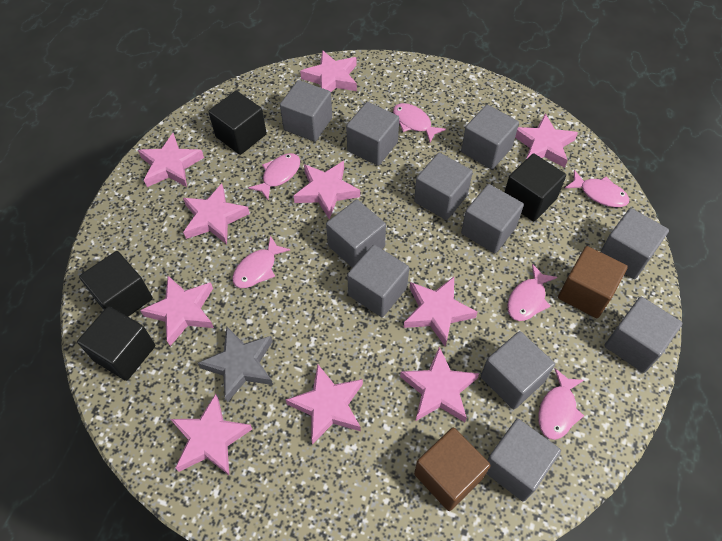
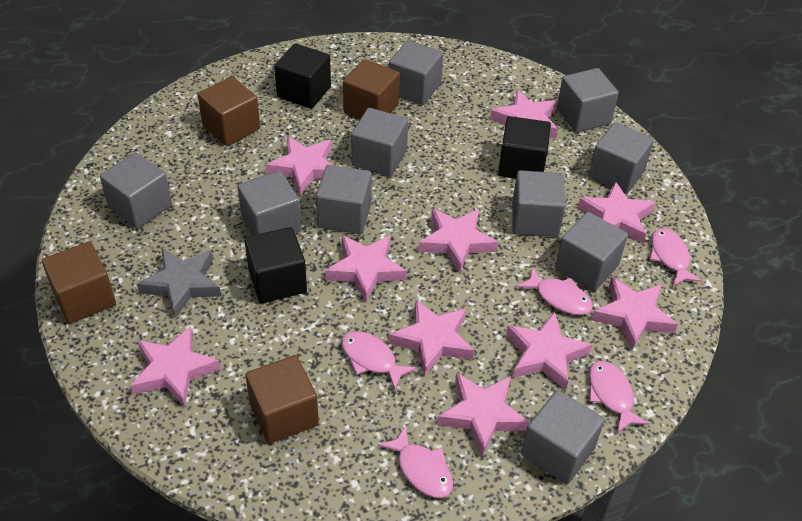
black cube: 4 -> 3
brown cube: 2 -> 4
grey cube: 11 -> 10
pink fish: 6 -> 5

